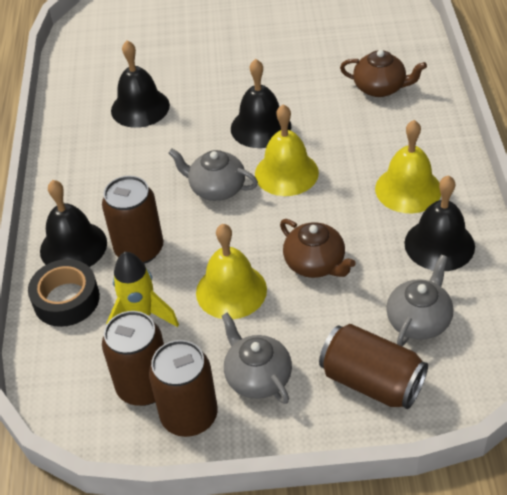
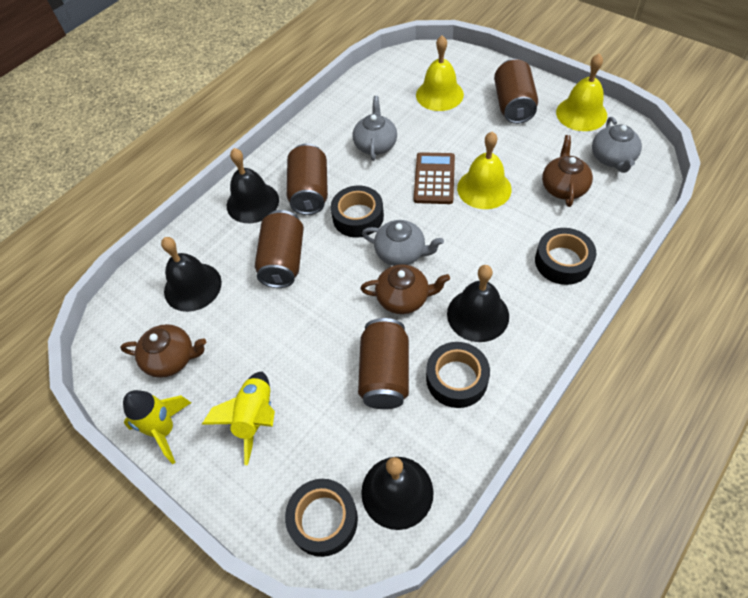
black tape: 1 -> 4
brown calculator: 0 -> 1
brown teapot: 2 -> 3
yellow rocket: 1 -> 2

